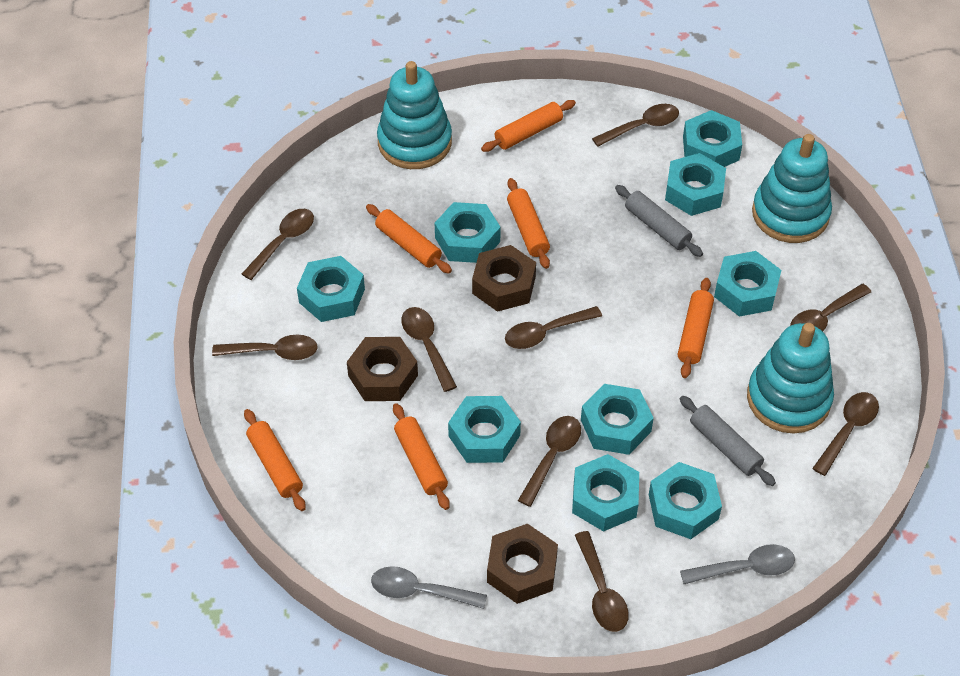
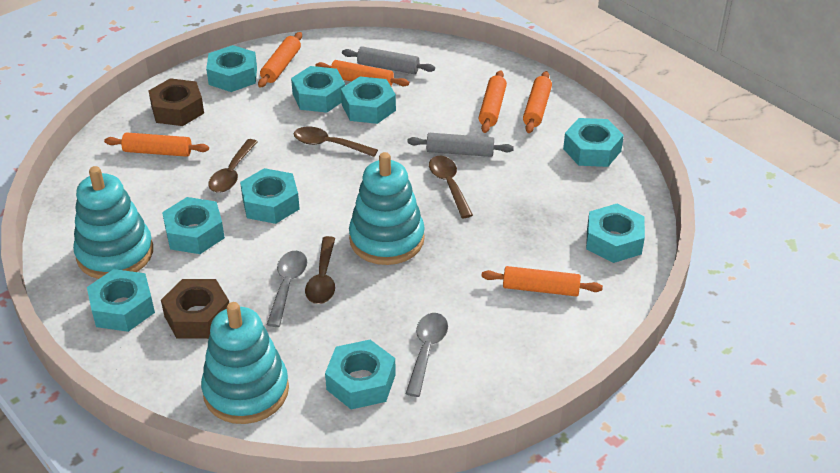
brown nut: 3 -> 2
brown spoon: 9 -> 4

